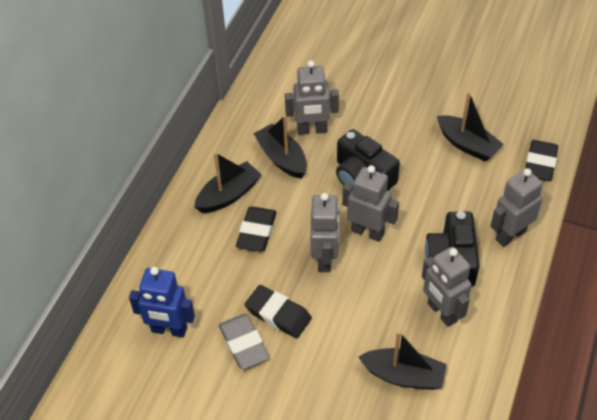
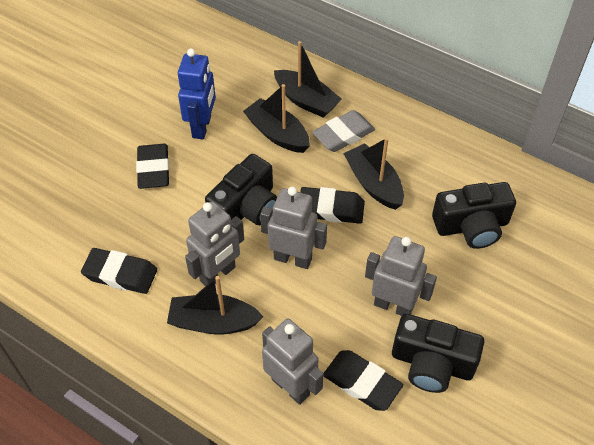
black camera: 2 -> 3
black eraser: 3 -> 4
grey robot: 5 -> 4

